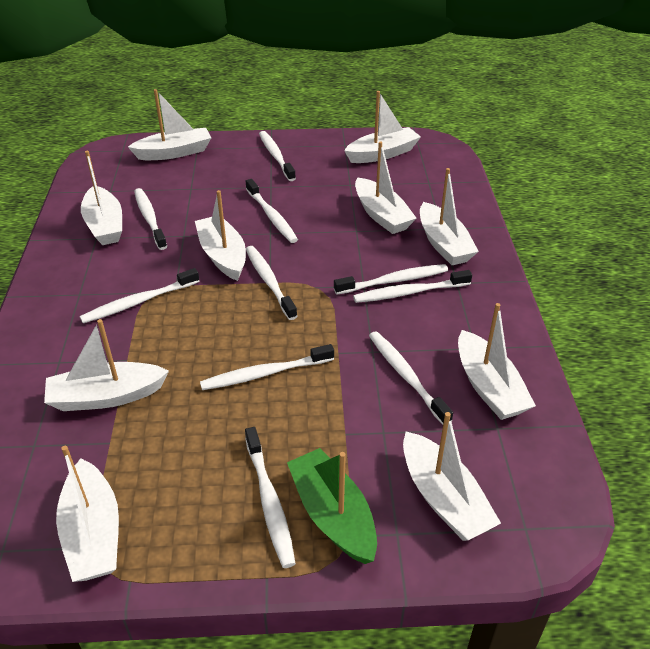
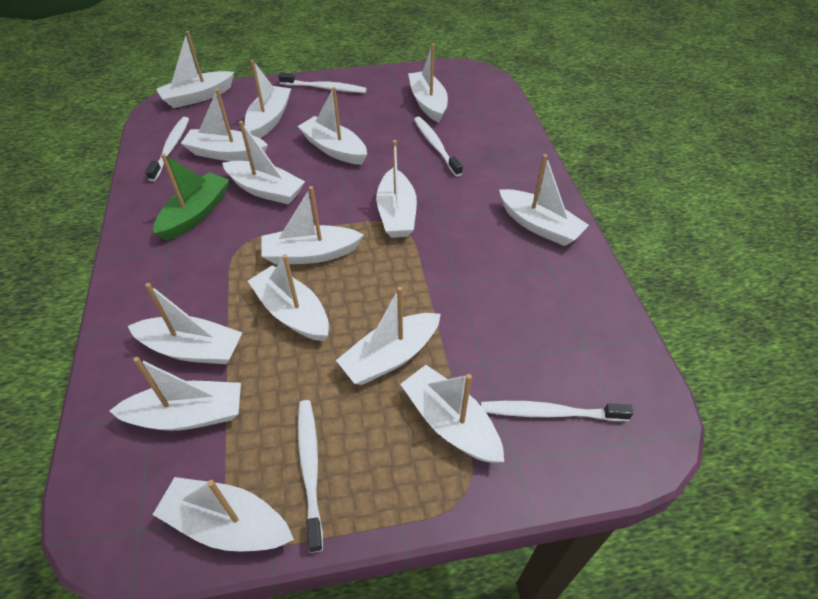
white boat: 10 -> 15
white toothbrush: 10 -> 5

